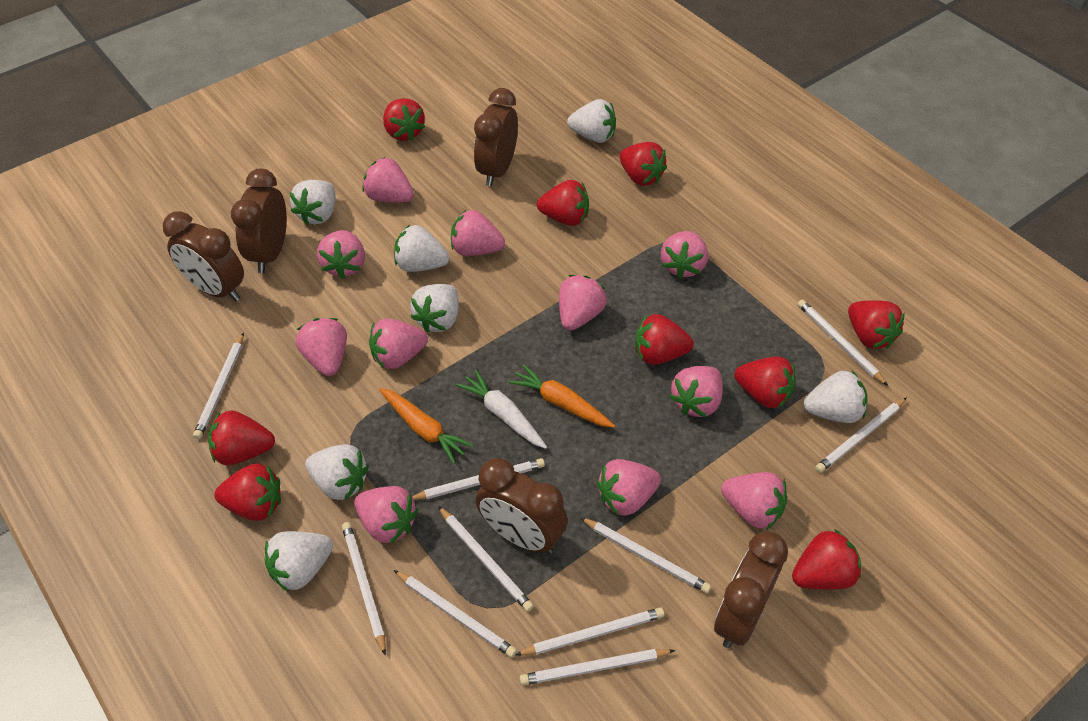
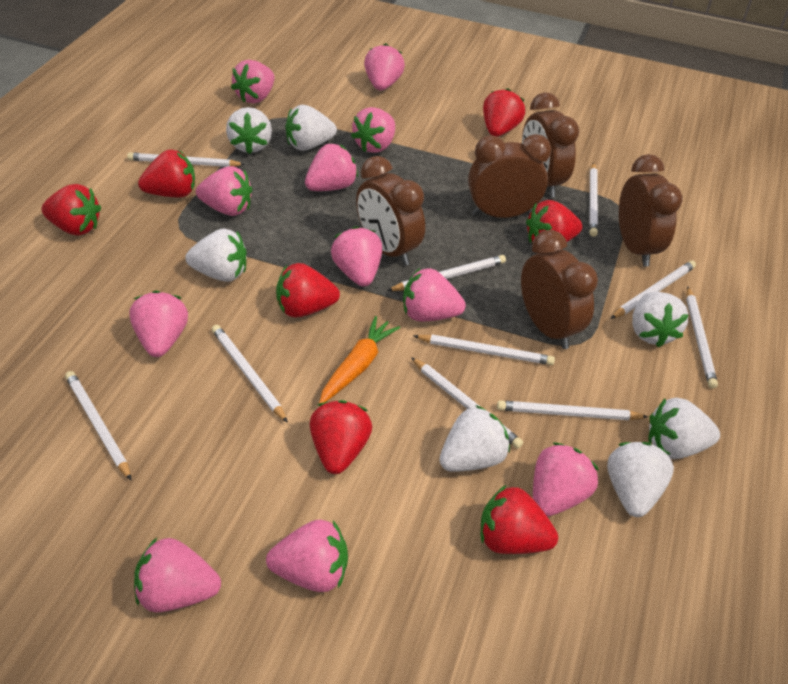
orange carrot: 2 -> 1
red strawberry: 9 -> 7
white carrot: 1 -> 0

